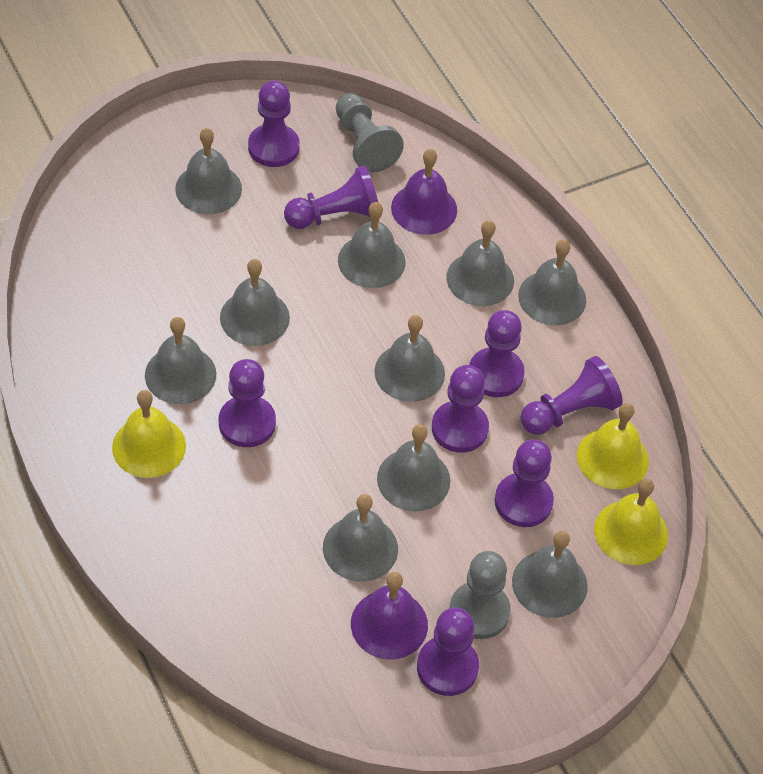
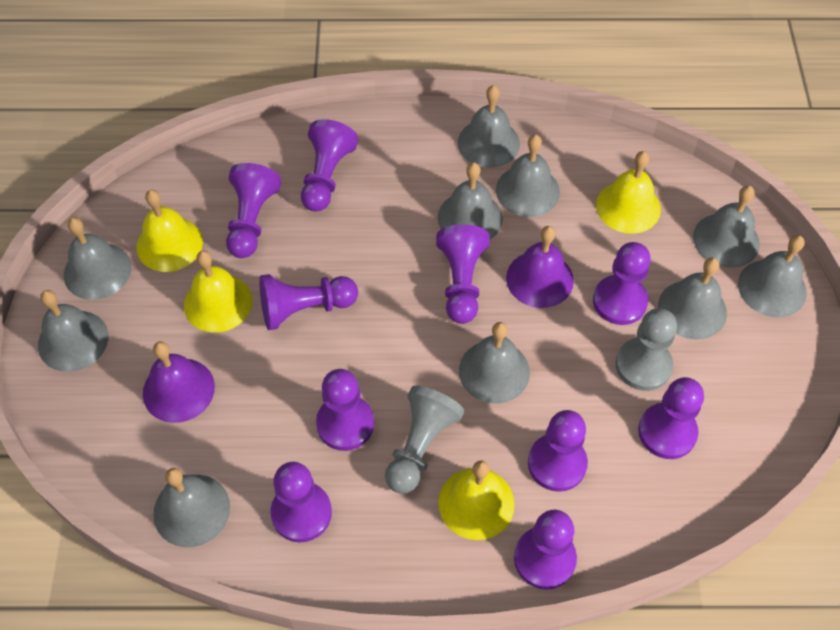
purple pawn: 8 -> 10
yellow bell: 3 -> 4

